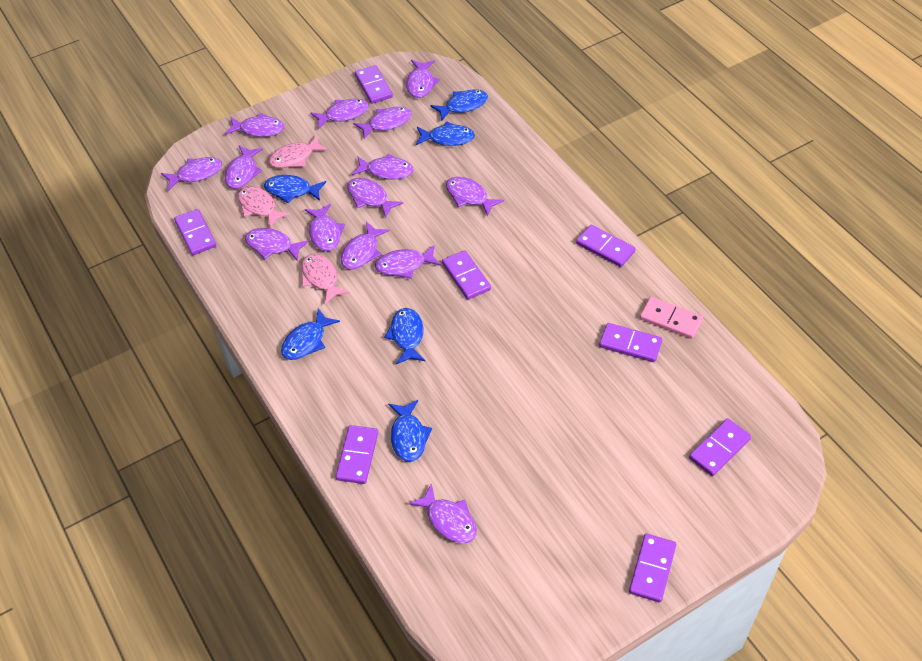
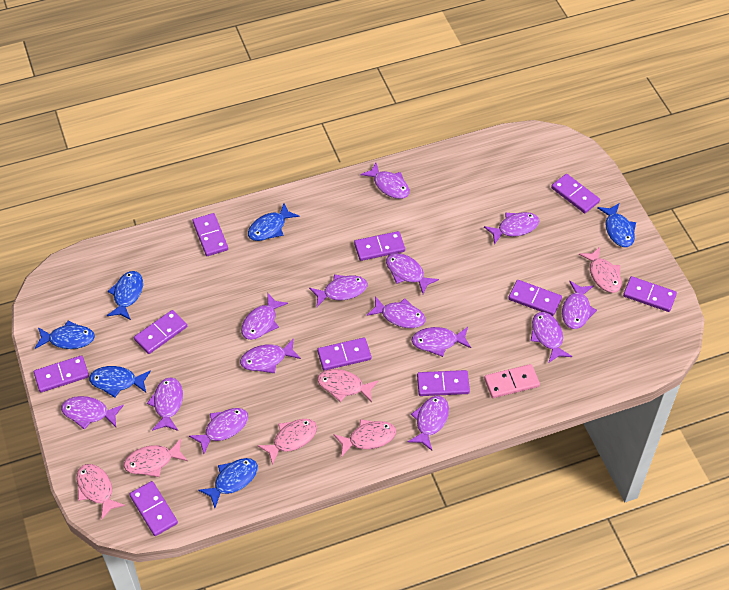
pink fish: 3 -> 6
purple domino: 8 -> 10

